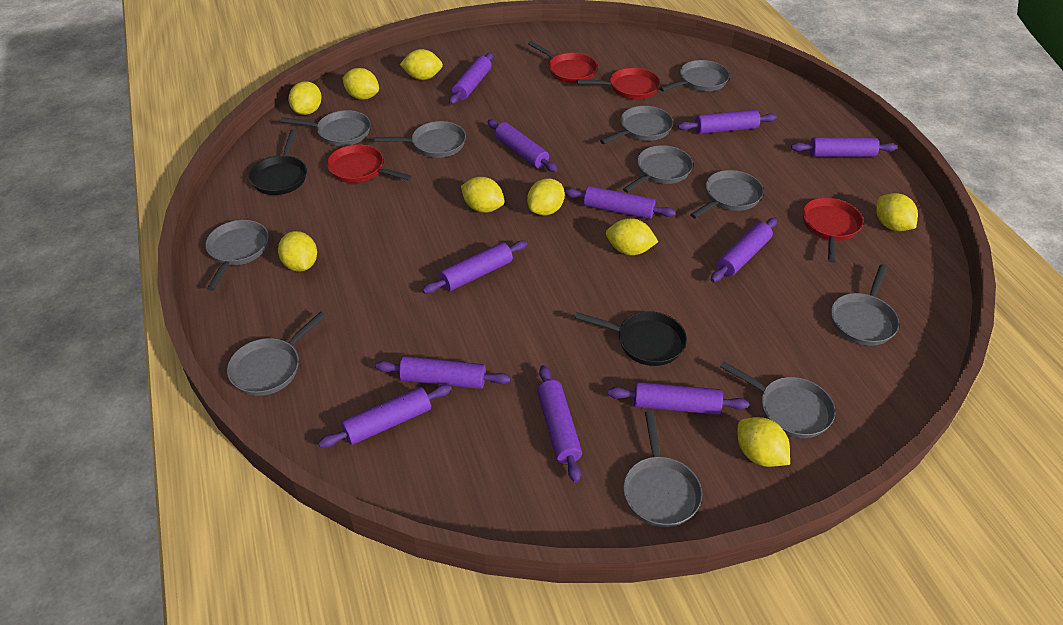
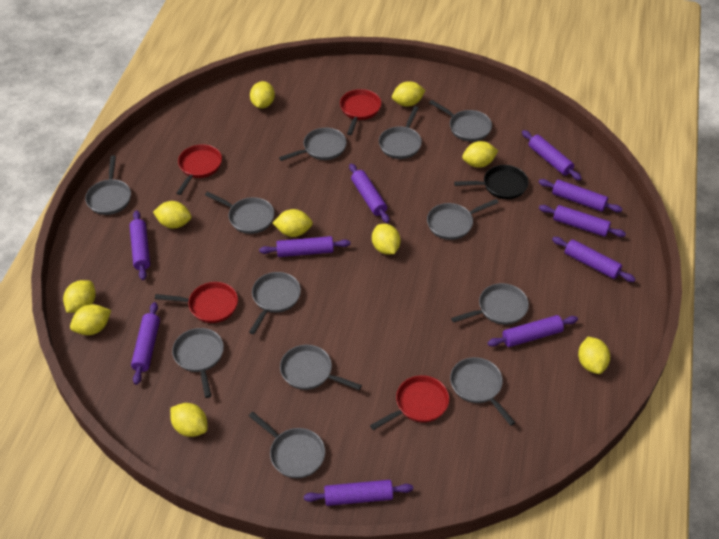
black pan: 2 -> 1
grey pan: 11 -> 12
purple rolling pin: 11 -> 10
yellow lemon: 9 -> 10

